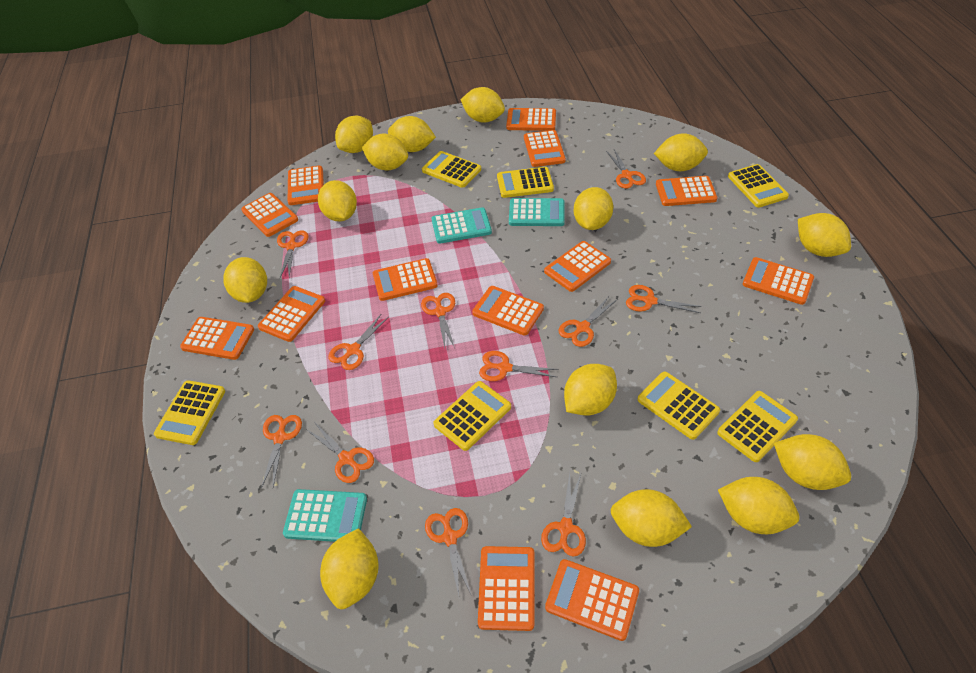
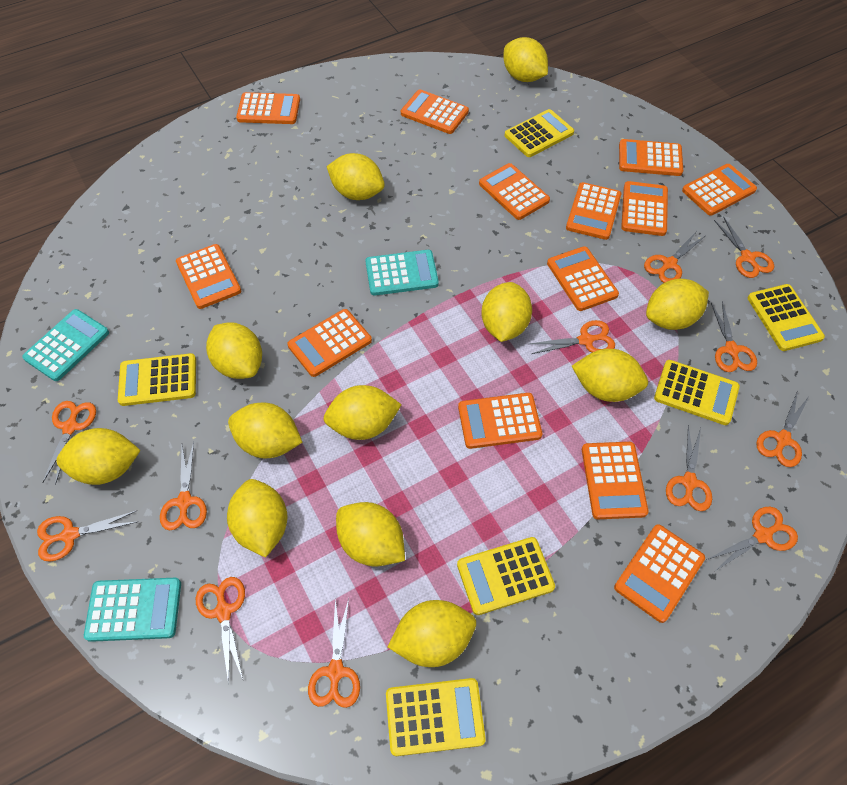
orange scissors: 11 -> 12
yellow calculator: 7 -> 6
yellow lemon: 14 -> 12

